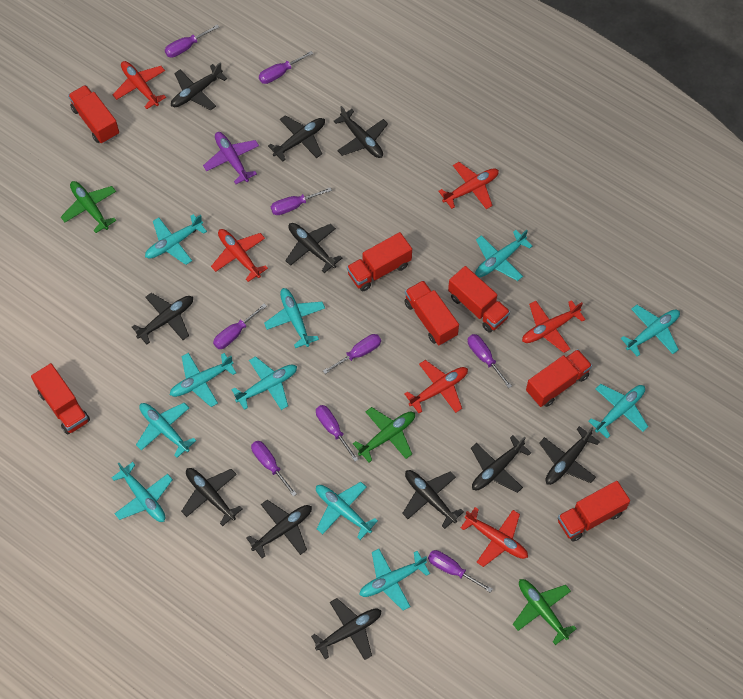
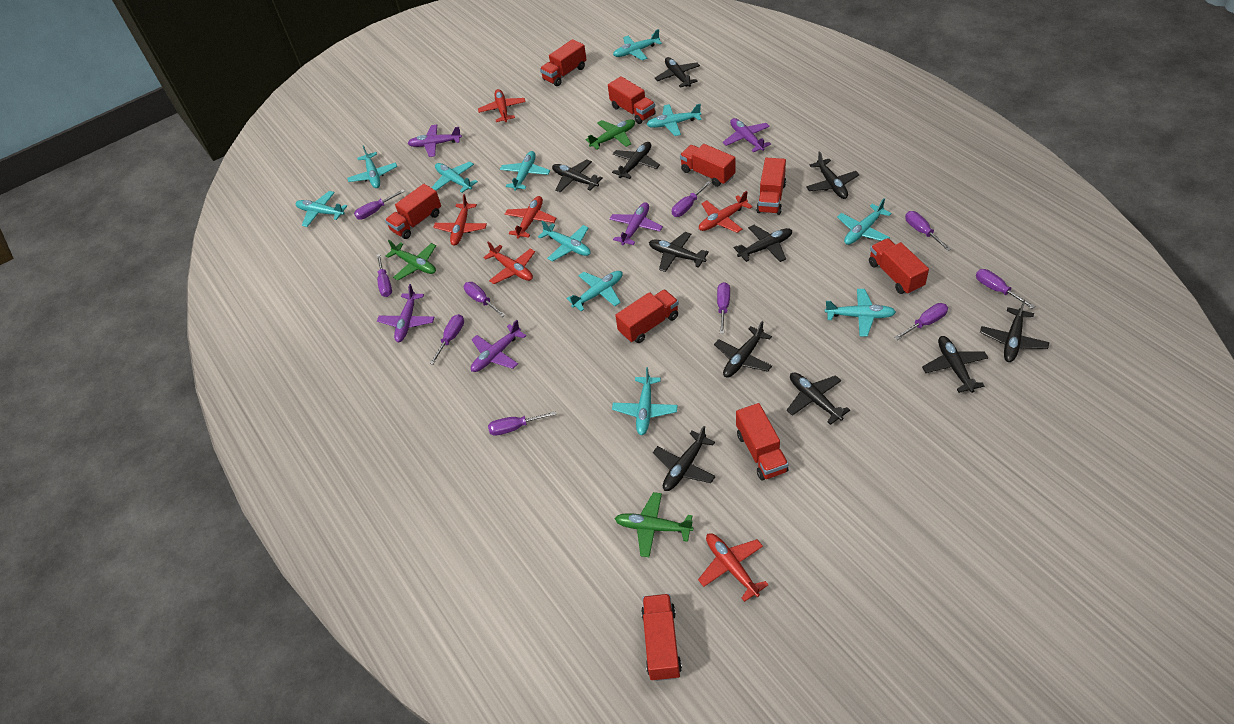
purple plane: 1 -> 5
purple screwdriver: 9 -> 10
red truck: 7 -> 9

